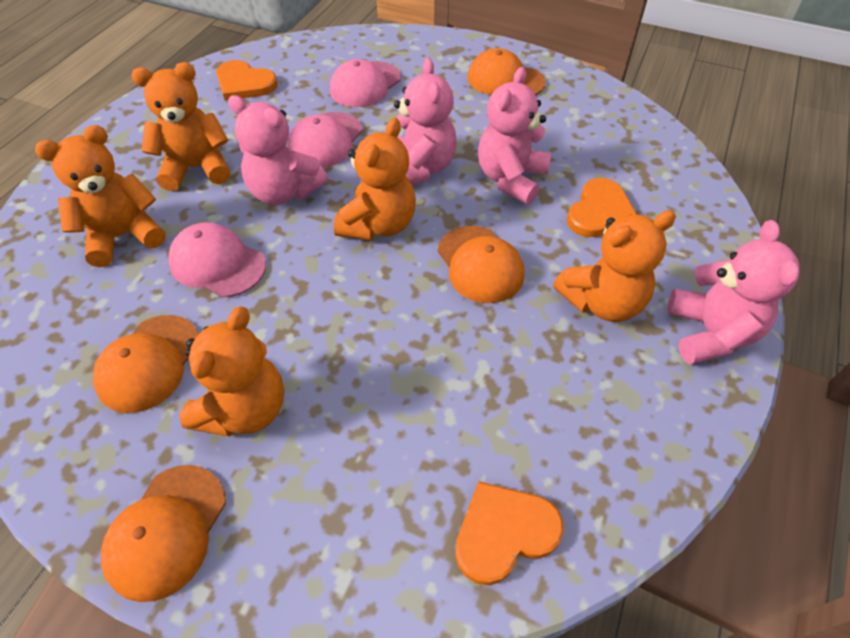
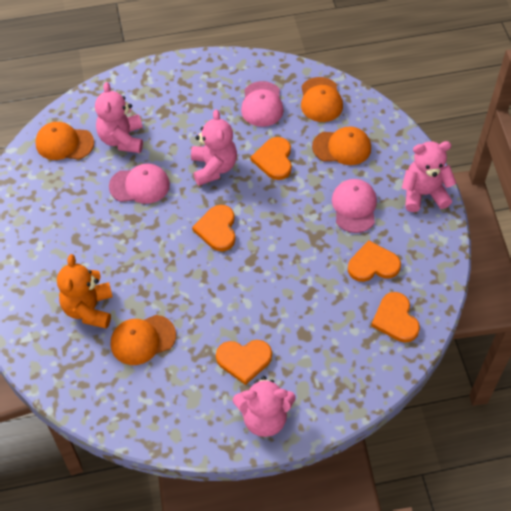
orange heart: 3 -> 5
orange teddy bear: 5 -> 1

